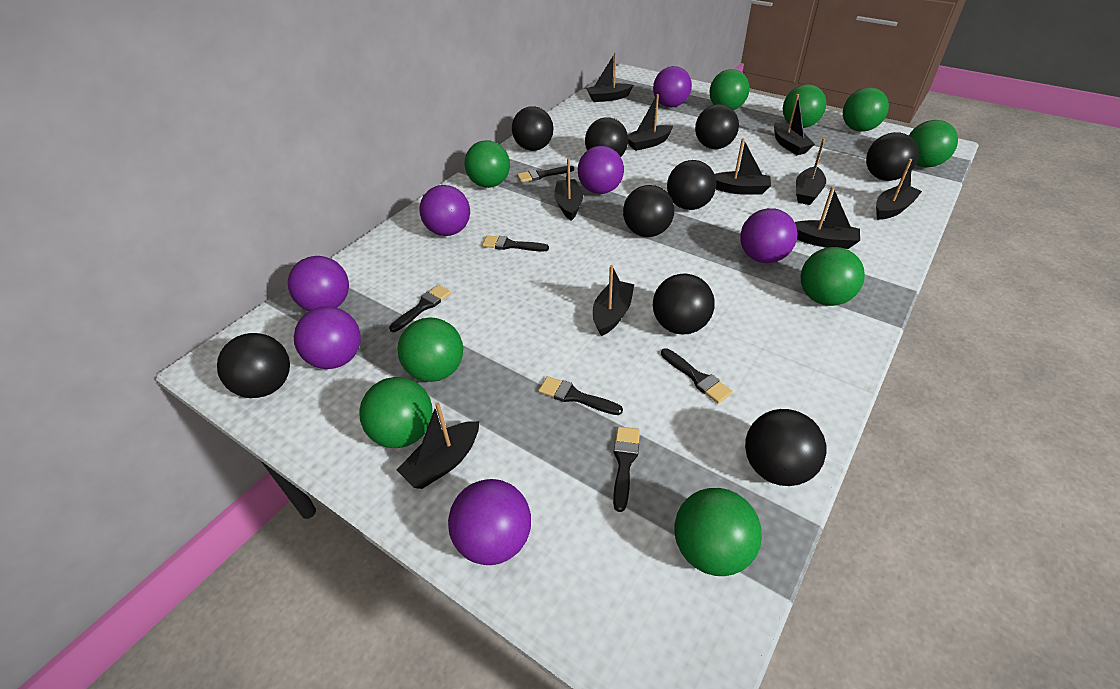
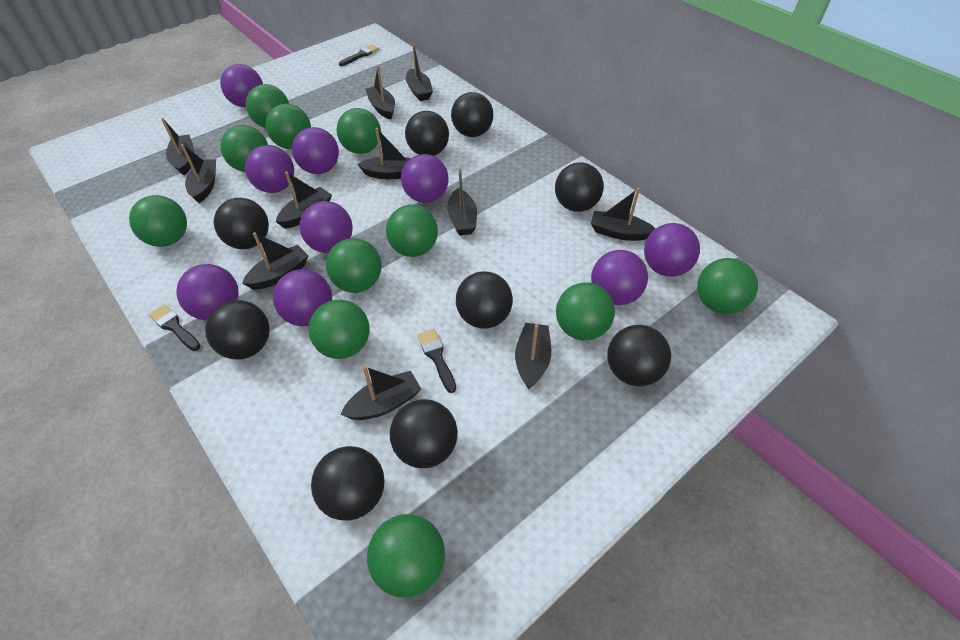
black boat: 10 -> 11
black brush: 6 -> 3
green ball: 9 -> 11
purple ball: 7 -> 9

